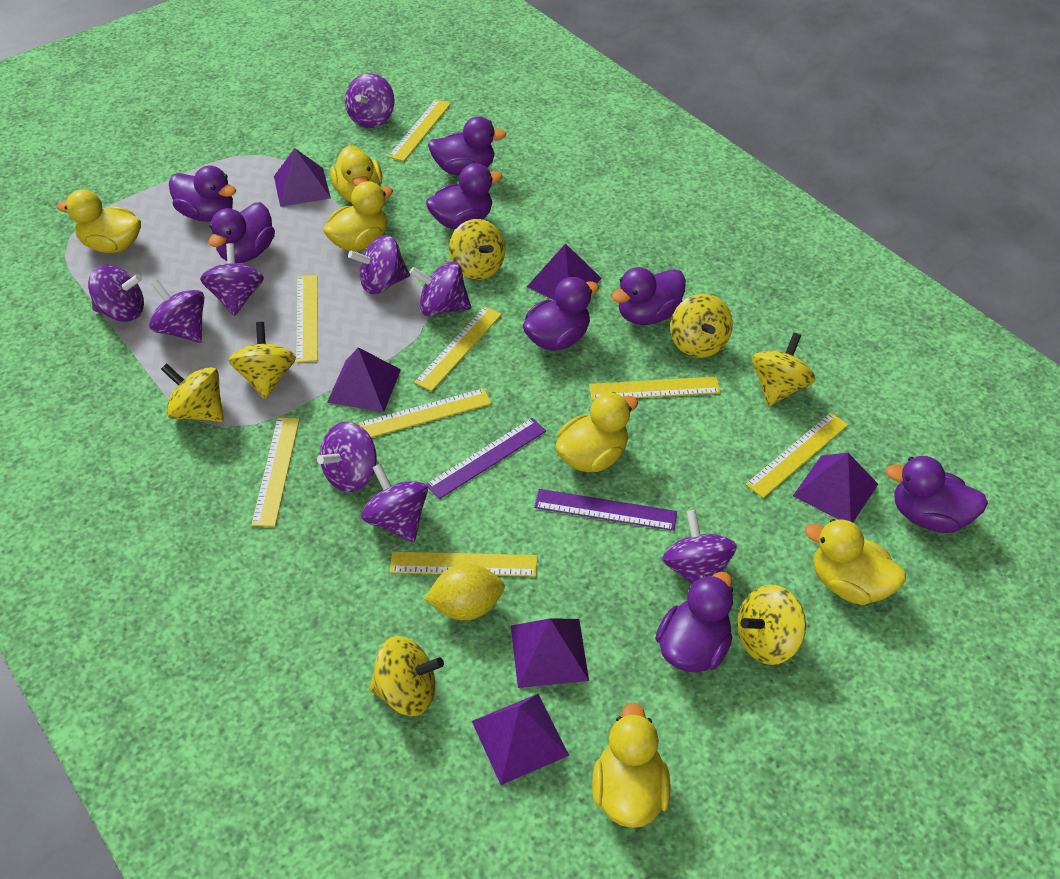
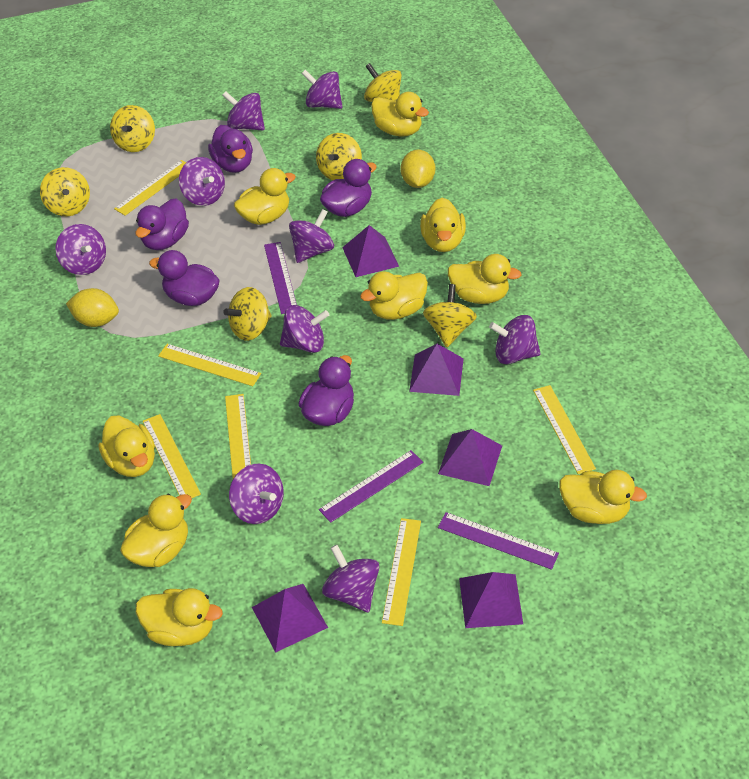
purple duck: 8 -> 5
purple pyramid: 6 -> 5
purple ruler: 2 -> 3
yellow duck: 6 -> 9
yellow lemon: 1 -> 2
yellow ruler: 8 -> 6
yellow spinning top: 7 -> 6

